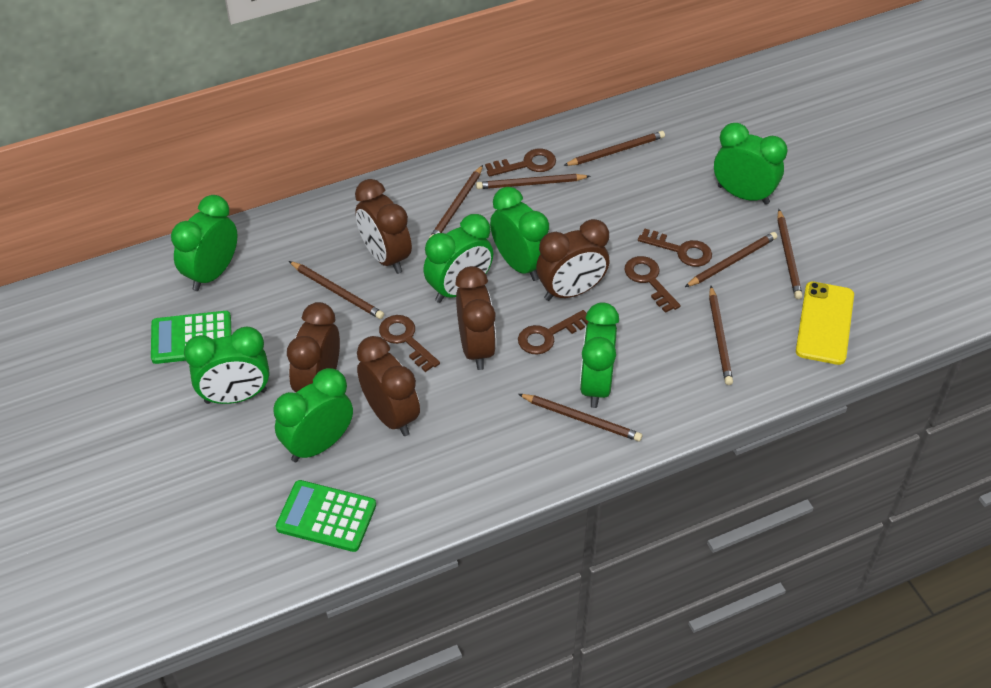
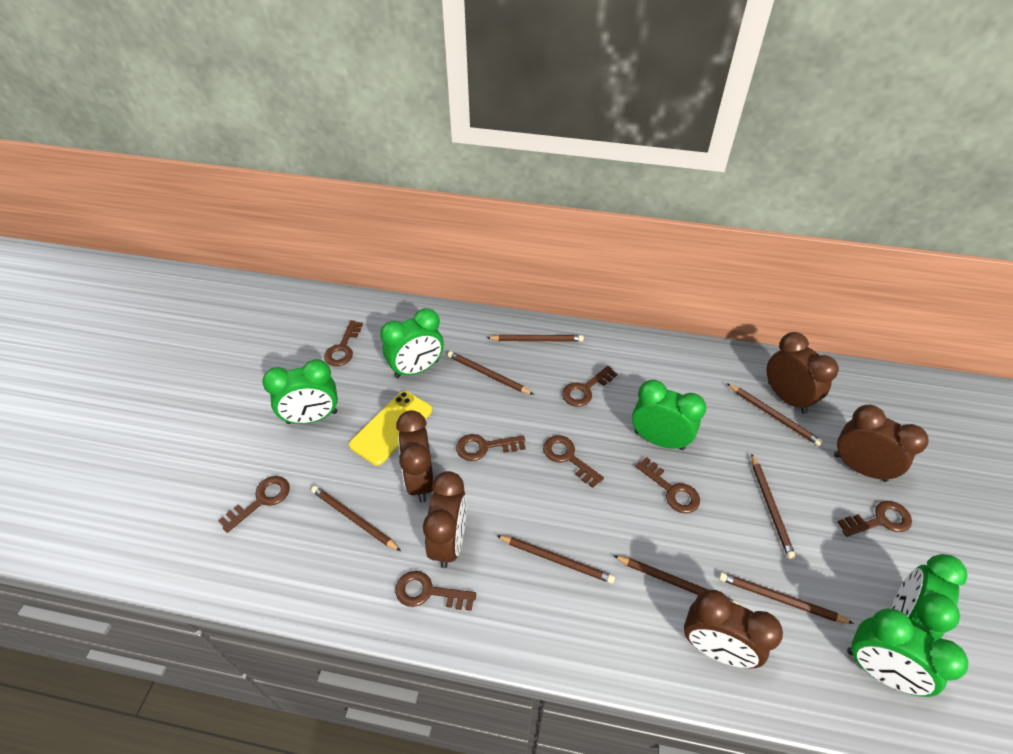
brown key: 5 -> 8
green calculator: 2 -> 0
green clock: 7 -> 5

